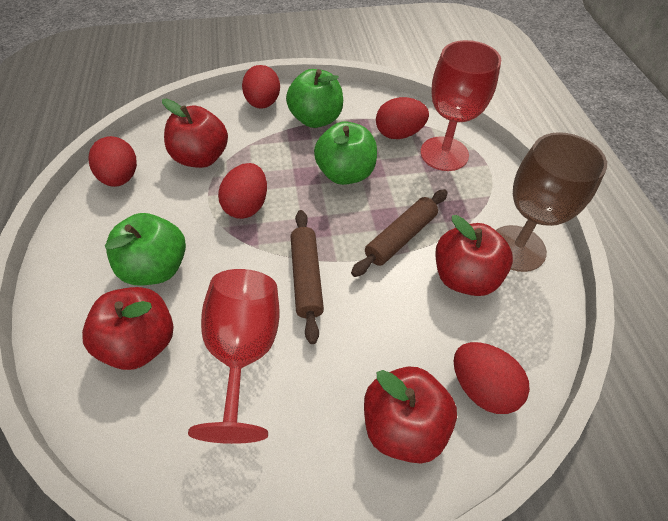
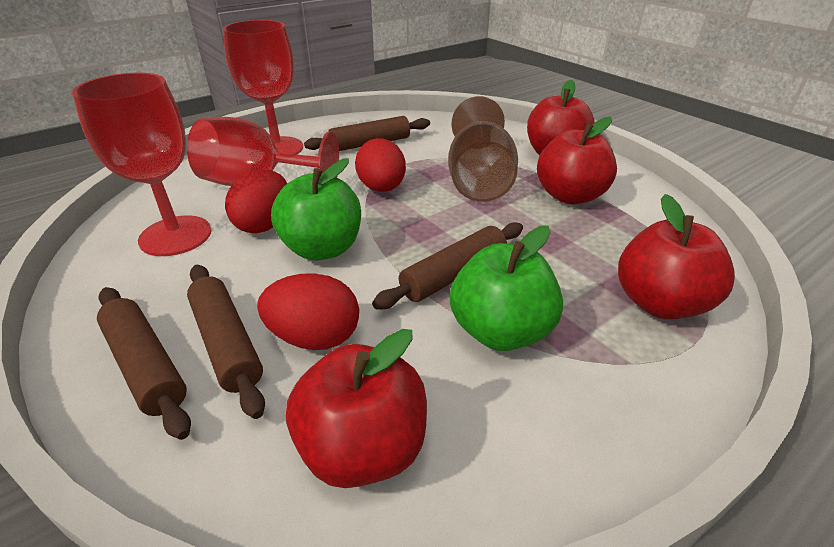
brown rolling pin: 2 -> 4
green apple: 3 -> 2
red egg: 5 -> 3
red goblet: 2 -> 3

